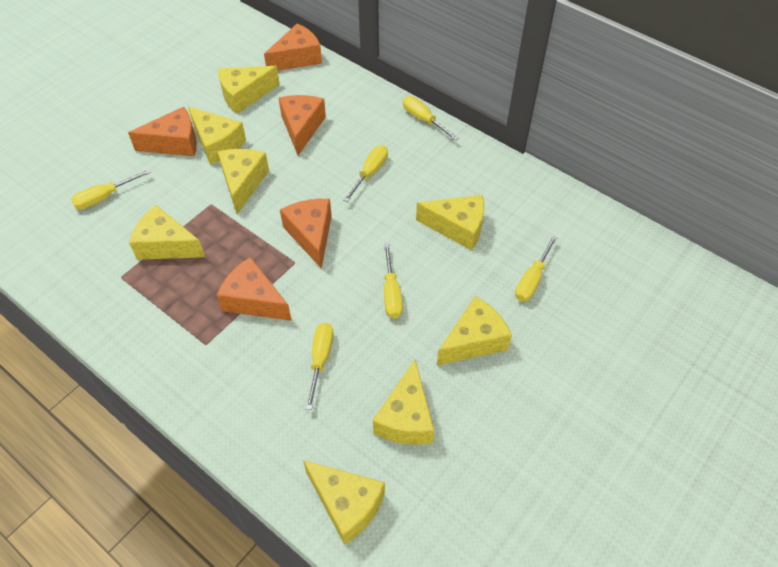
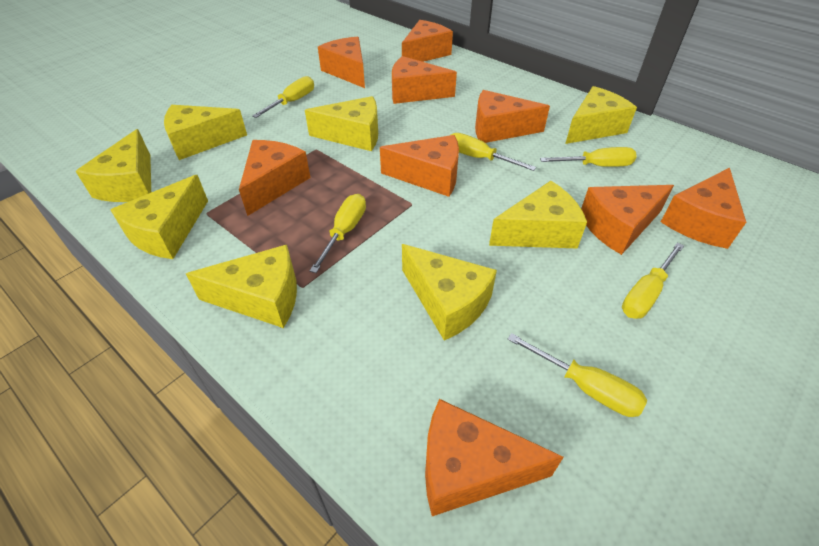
orange cheese: 5 -> 9

